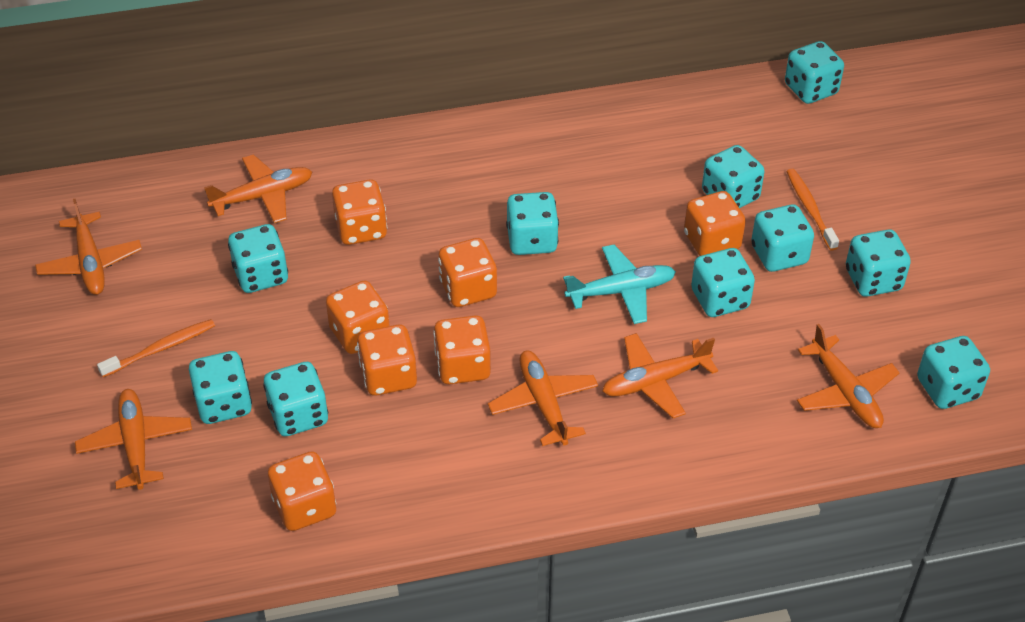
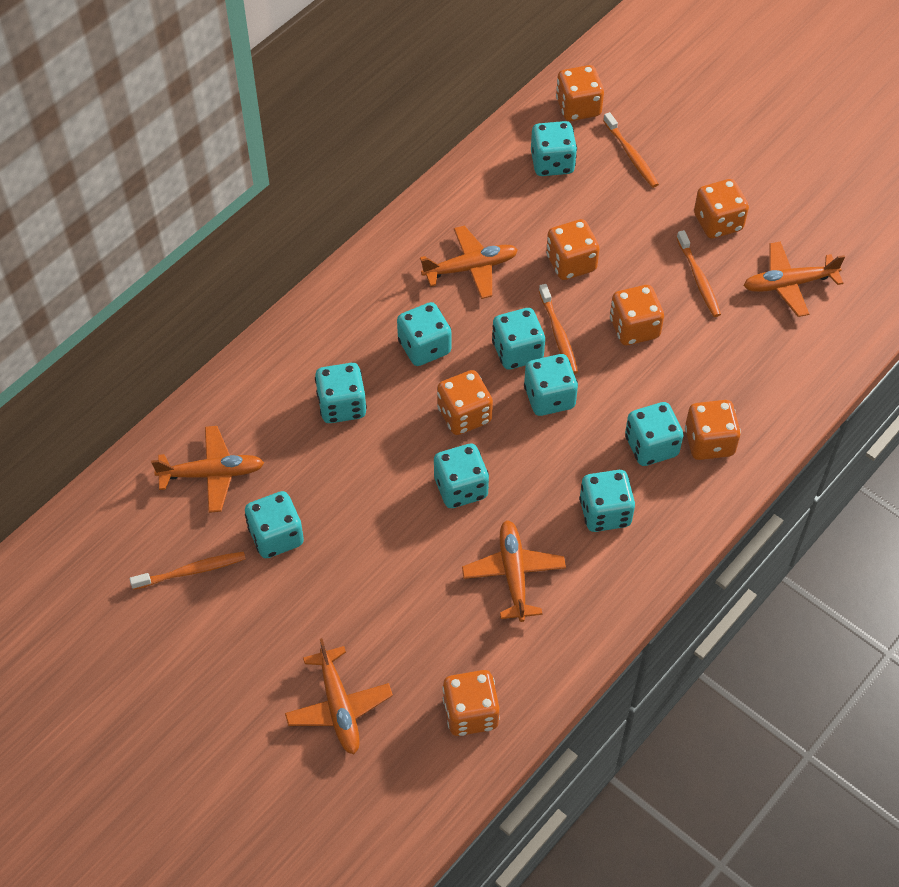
orange plane: 6 -> 5
orange toothbrush: 2 -> 4
turquoise dice: 10 -> 9
turquoise plane: 1 -> 0

